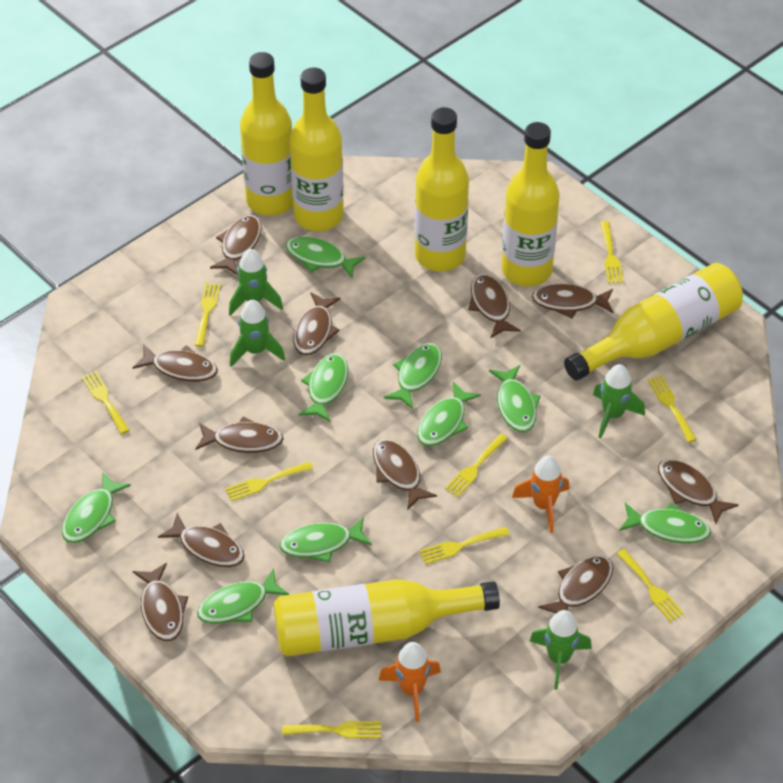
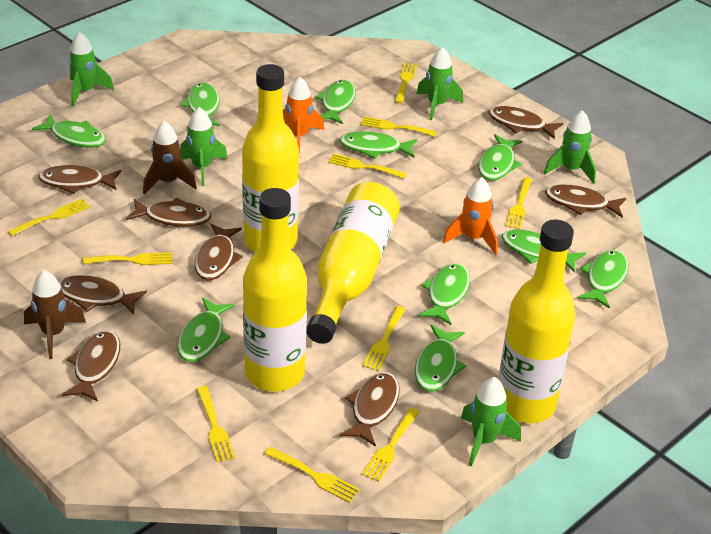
brown fish: 11 -> 8
brown rocket: 0 -> 2
green fish: 9 -> 10
green rocket: 4 -> 5
yellow bottle: 6 -> 4
yellow fork: 9 -> 10

